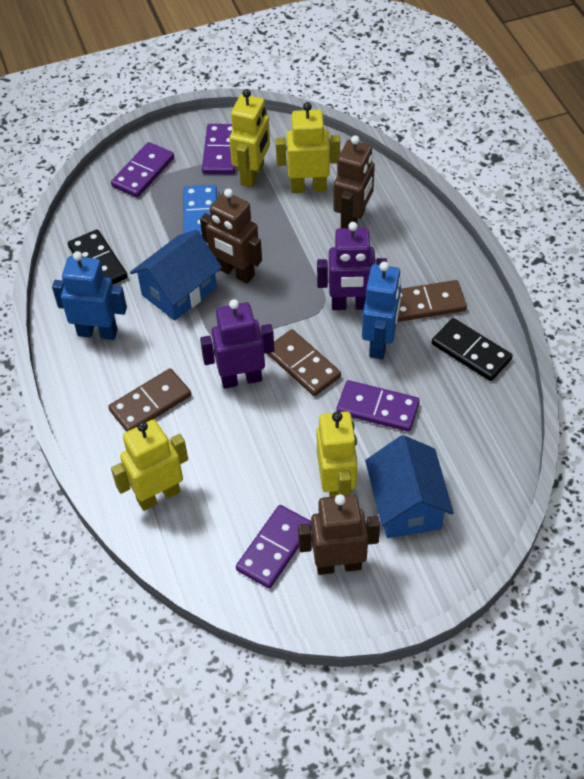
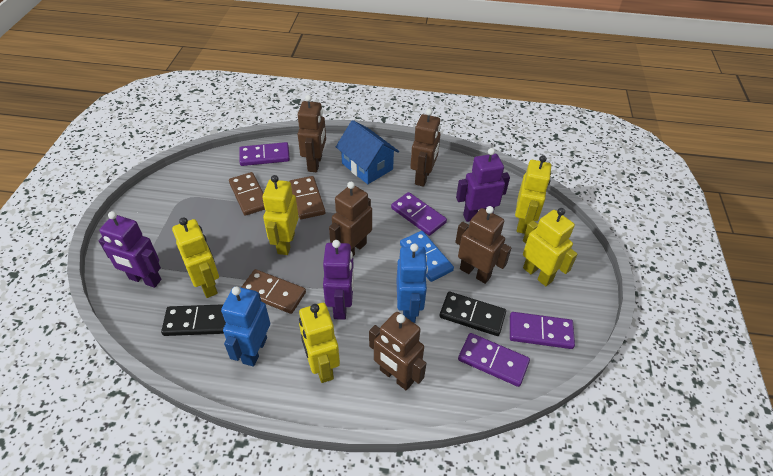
blue house: 2 -> 1
brown robot: 3 -> 5
purple robot: 2 -> 3
yellow robot: 4 -> 5

